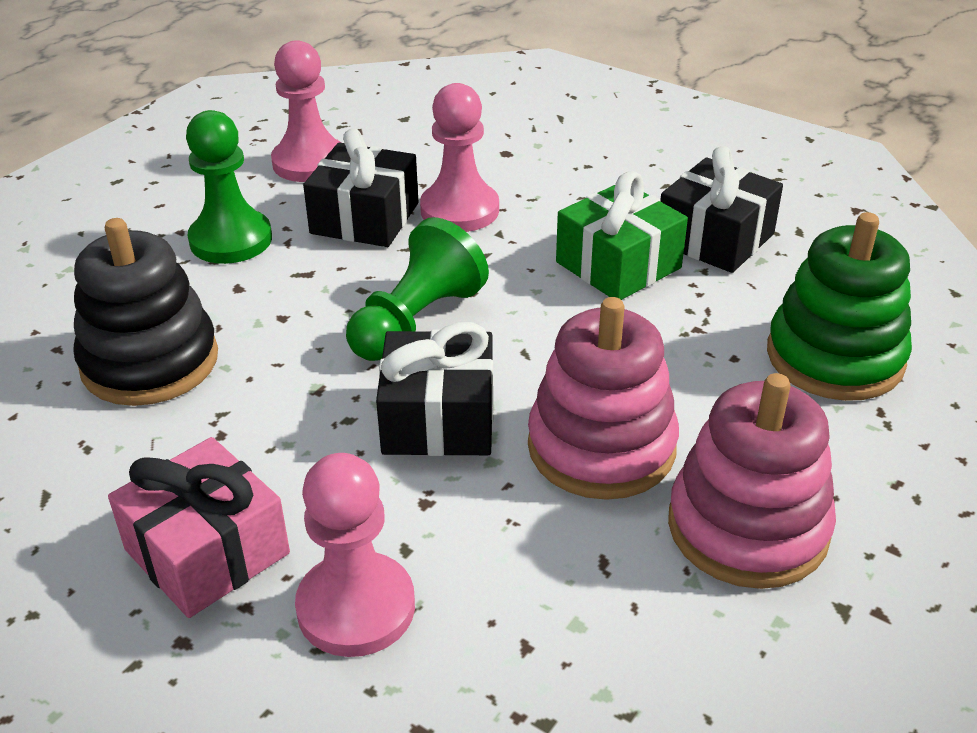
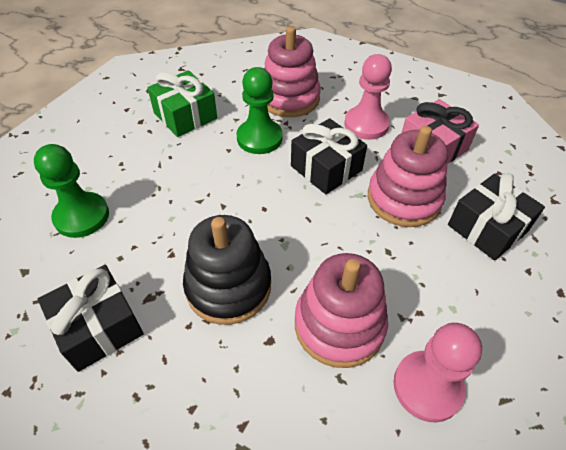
green stacking toy: 1 -> 0
pink pawn: 3 -> 2
pink stacking toy: 2 -> 3

